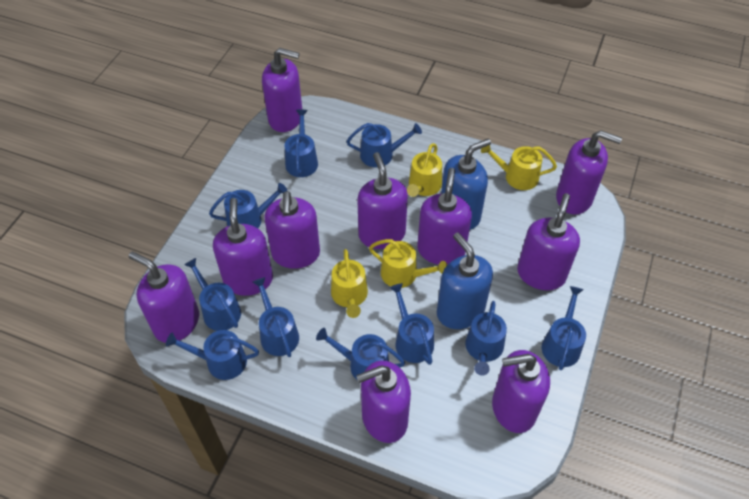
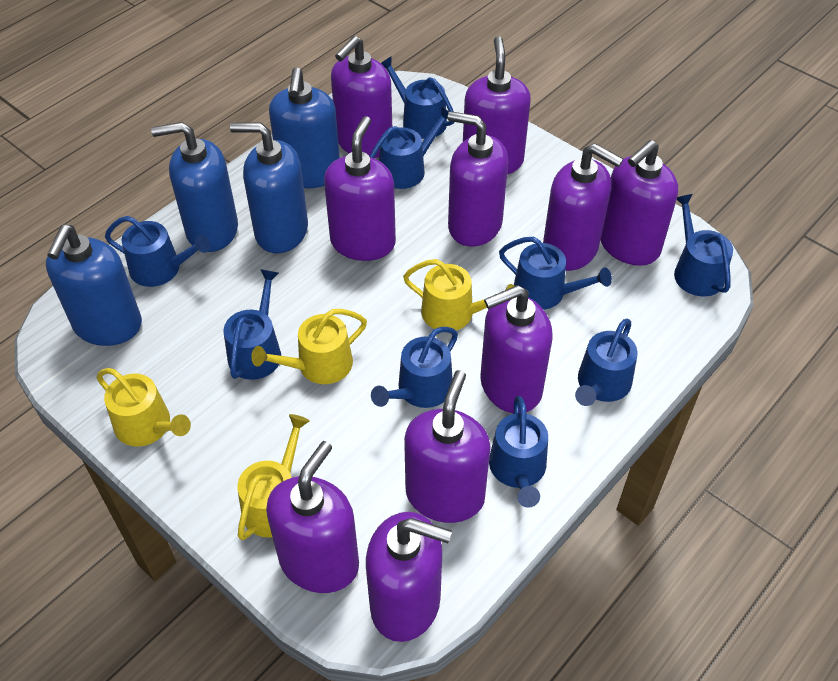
blue soap dispenser: 2 -> 4
blue watering can: 10 -> 9

